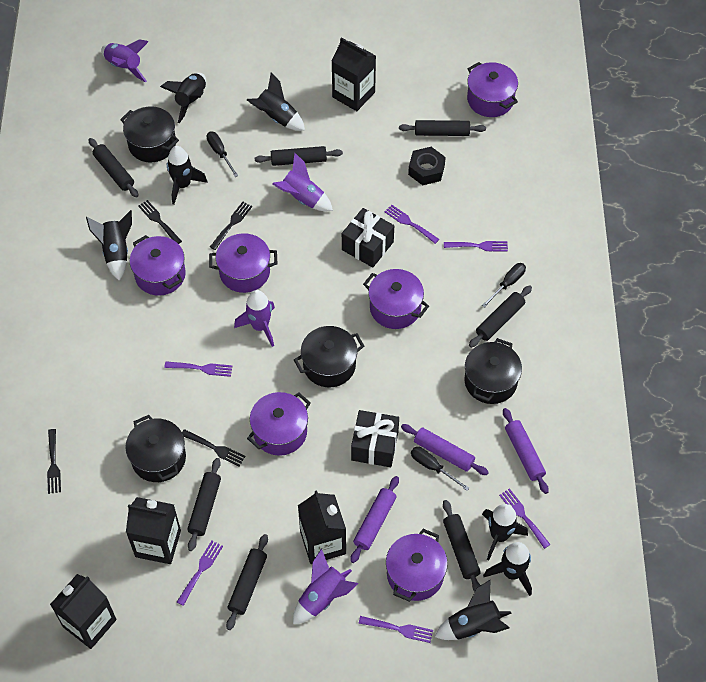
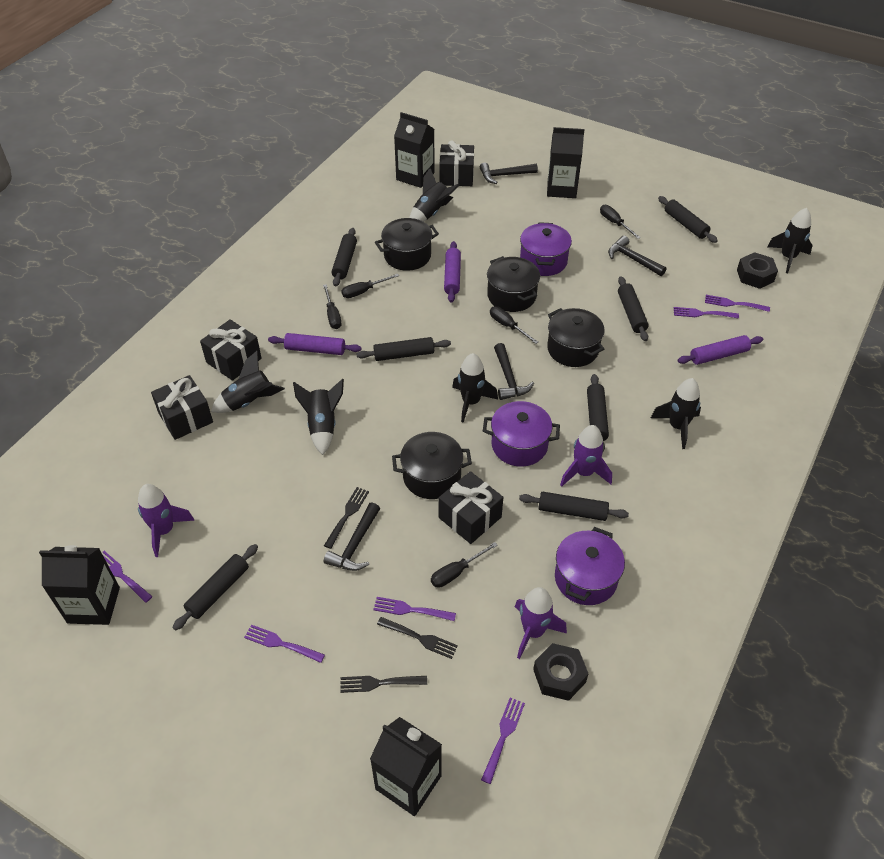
black fork: 4 -> 3
black gift: 2 -> 4
black hammer: 0 -> 4
black nut: 1 -> 2
black rocket: 7 -> 6
black screwdriver: 3 -> 5
purple pot: 6 -> 3
purple rocket: 4 -> 3

